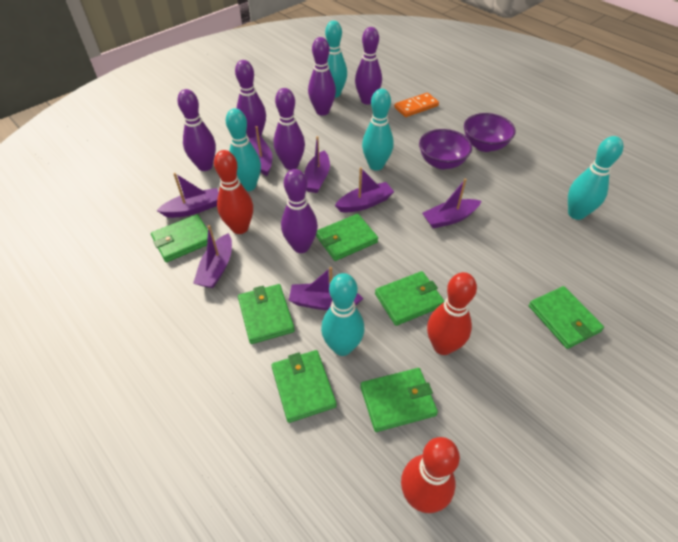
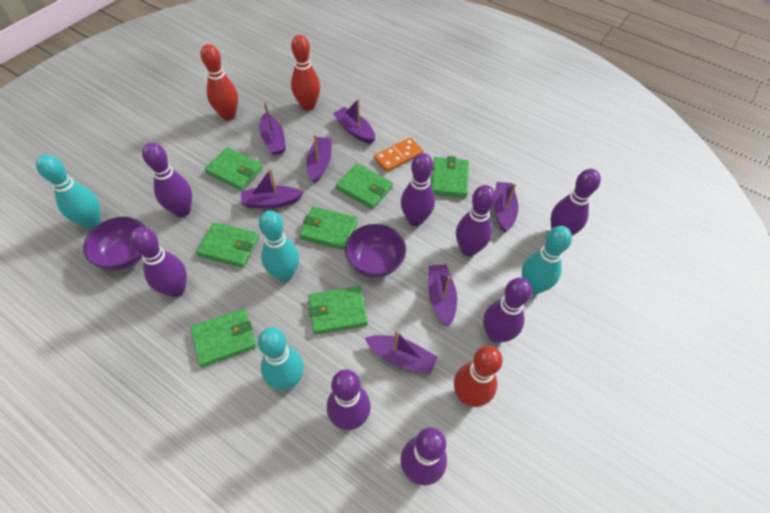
purple bowling pin: 6 -> 8
turquoise bowling pin: 5 -> 4

